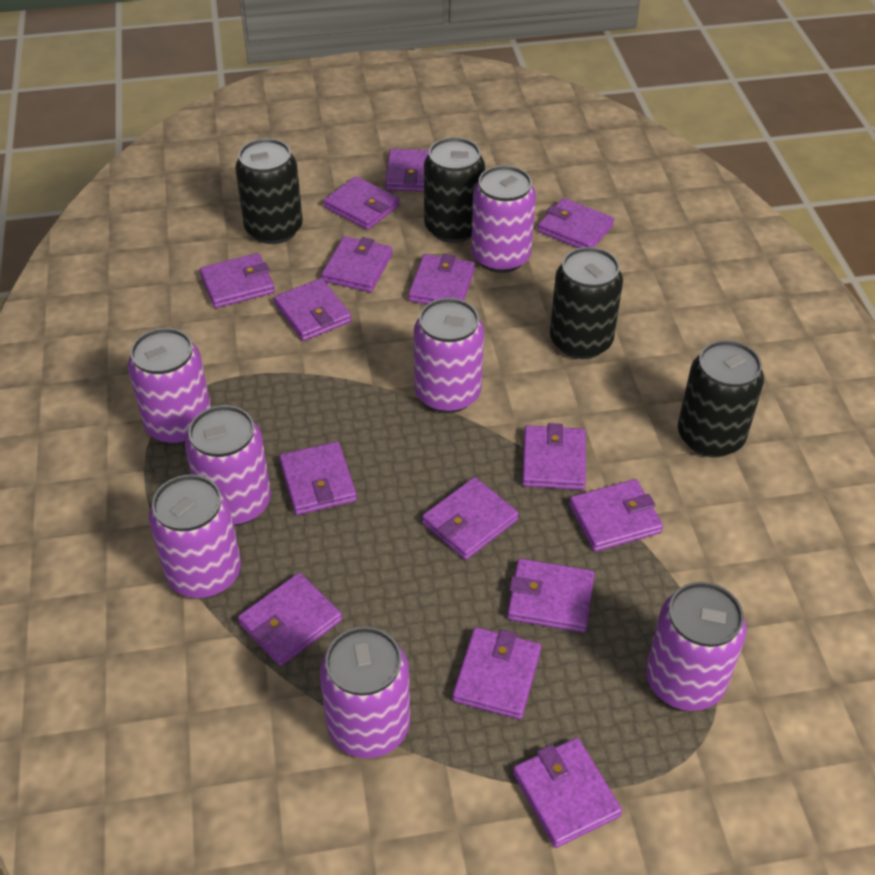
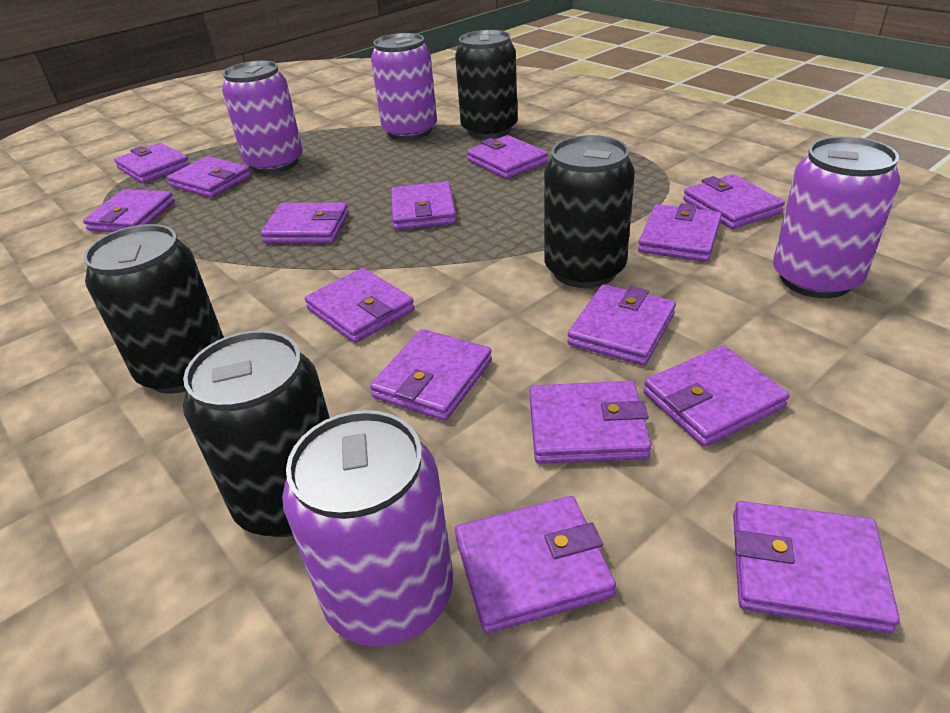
purple can: 7 -> 4

